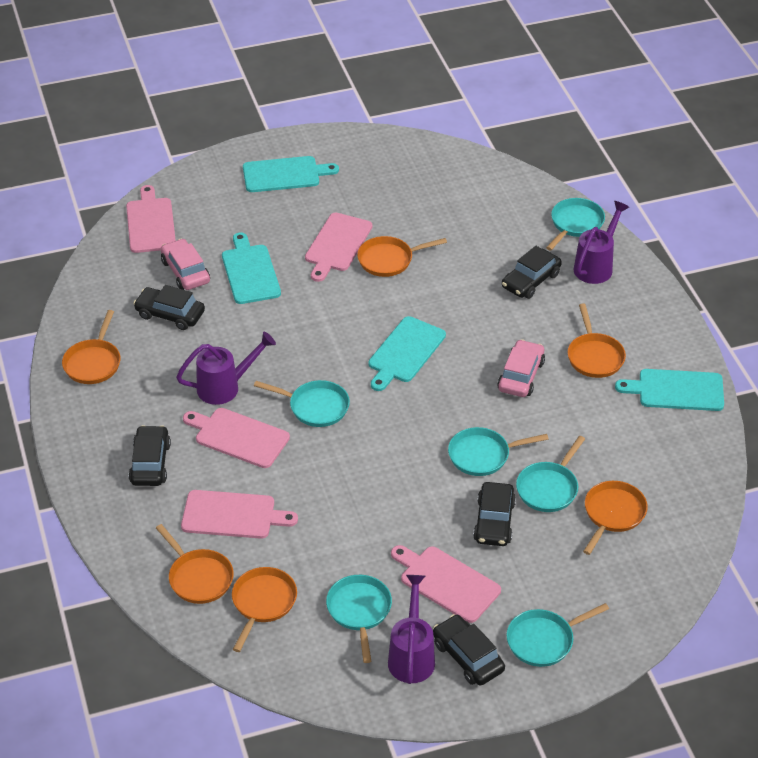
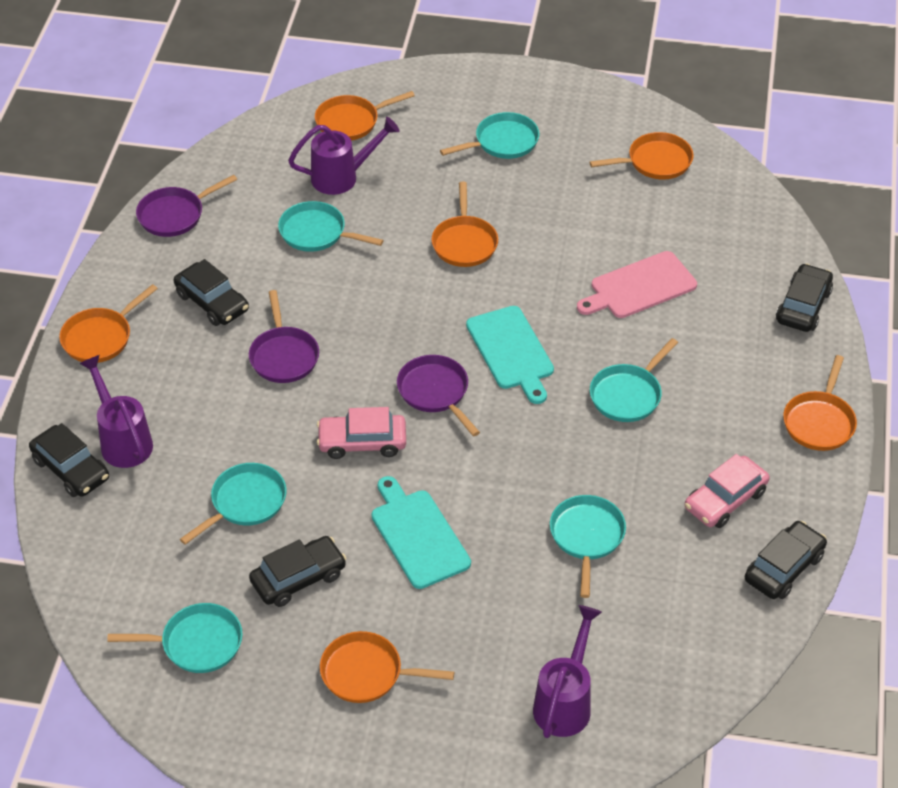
pink cutting board: 5 -> 1
purple pan: 0 -> 3
turquoise cutting board: 4 -> 2

